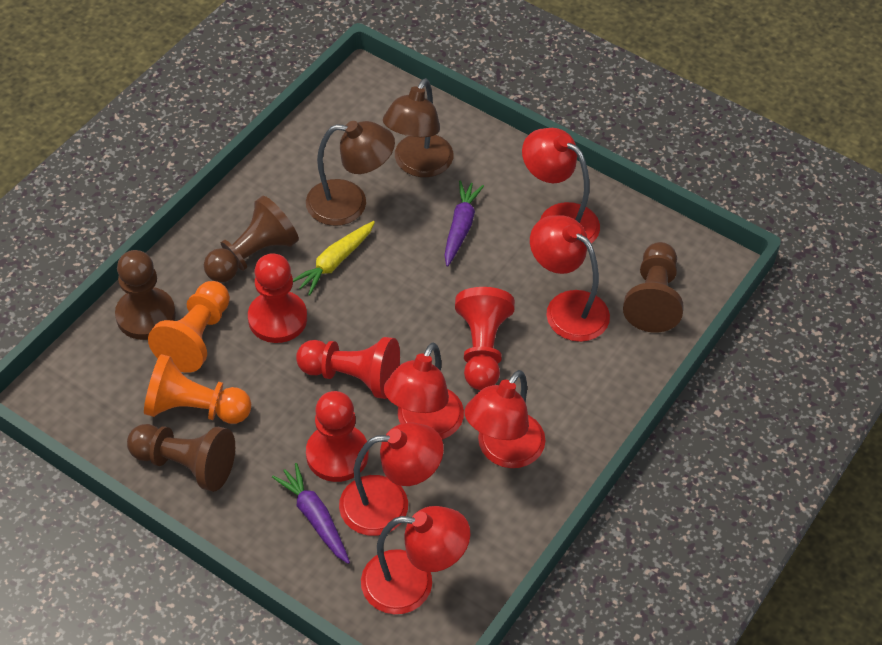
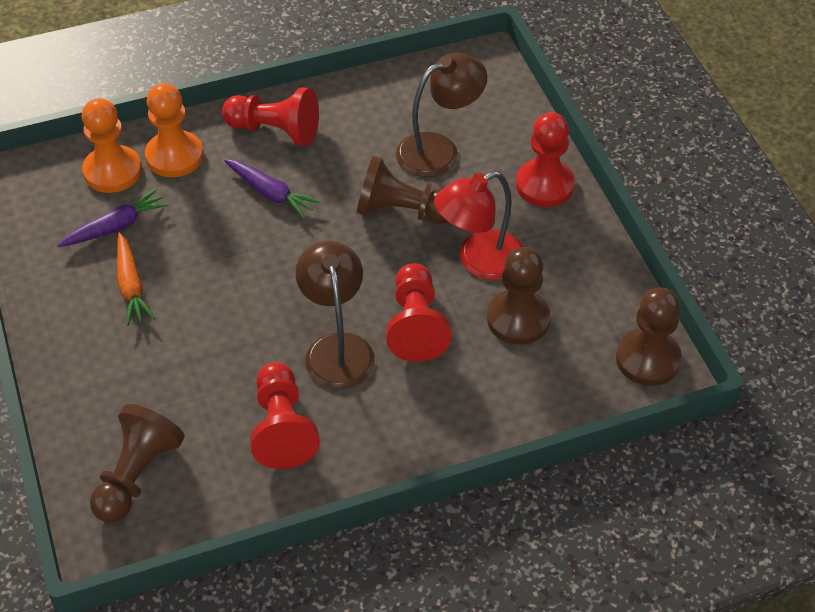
orange carrot: 0 -> 1
red lamp: 6 -> 1
yellow carrot: 1 -> 0

